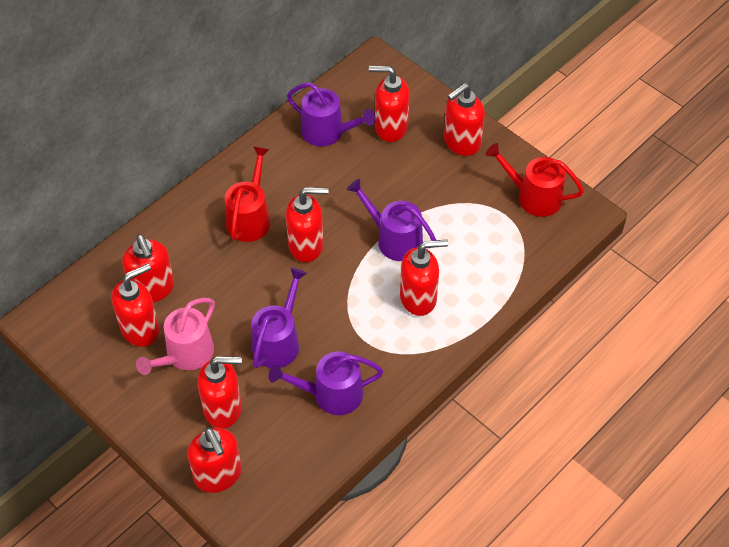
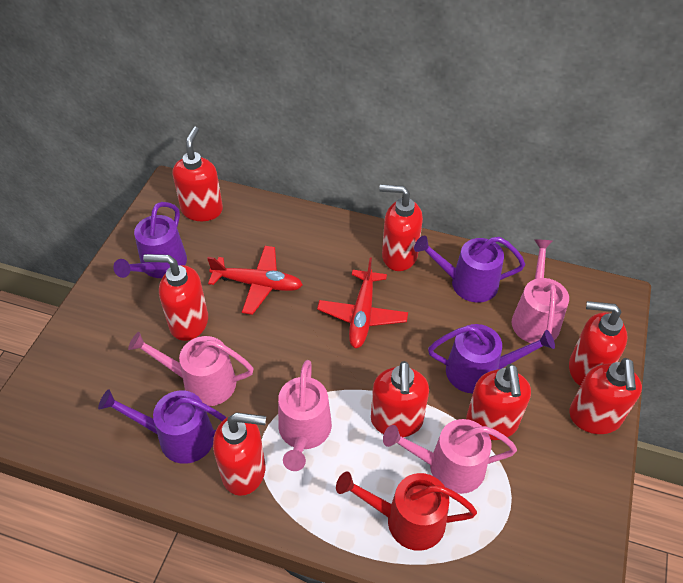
pink watering can: 1 -> 4
red plane: 0 -> 2
red watering can: 2 -> 1

